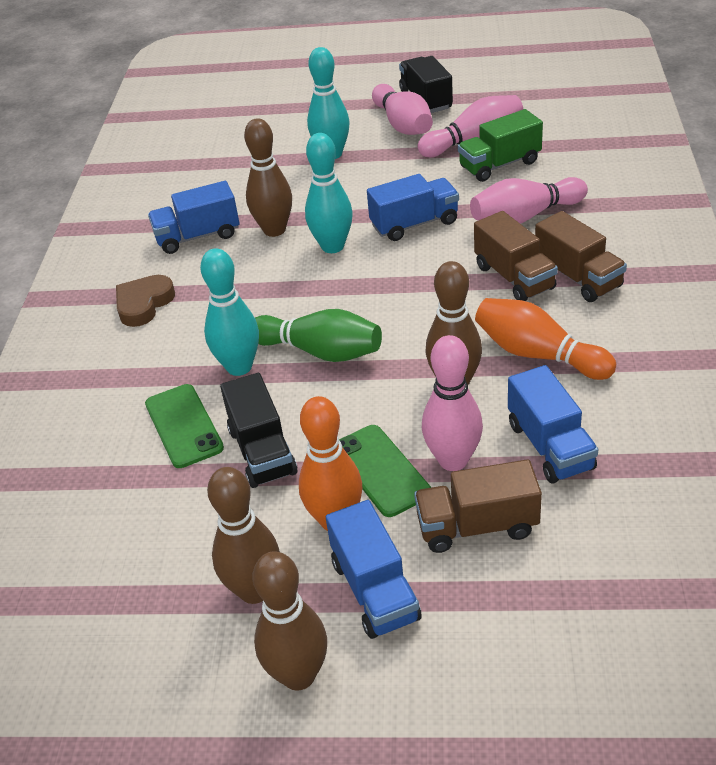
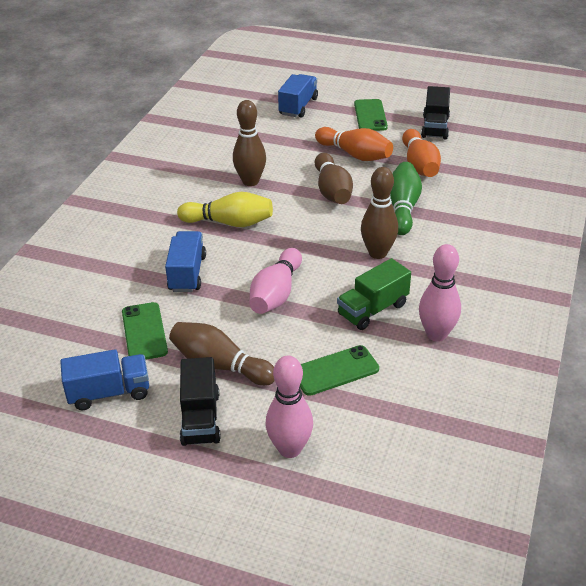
blue truck: 4 -> 3
brown heart: 1 -> 0
brown truck: 3 -> 0
green phone: 2 -> 3
pink bowling pin: 4 -> 3
turquoise bowling pin: 3 -> 0
yellow bowling pin: 0 -> 1

